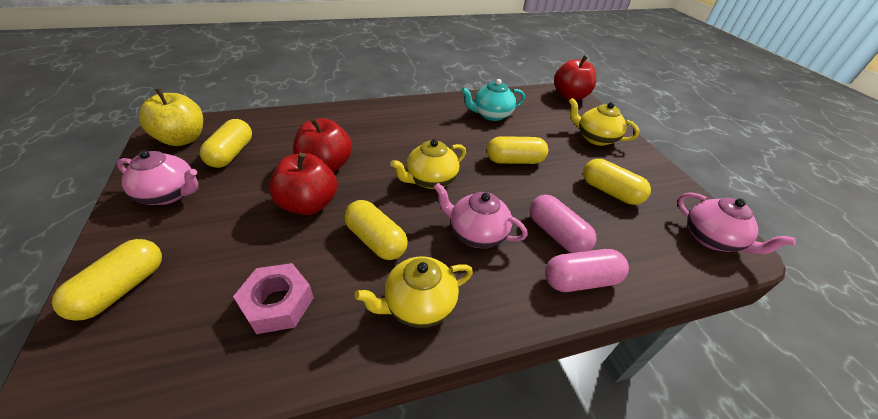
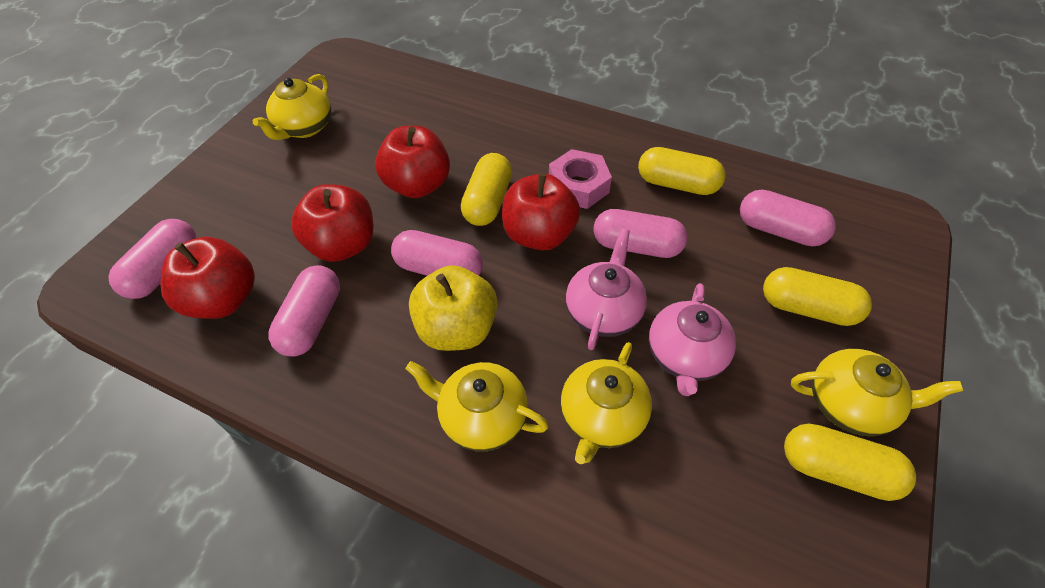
pink capsule: 2 -> 5
pink teapot: 3 -> 2
red apple: 3 -> 4
turquoise teapot: 1 -> 0
yellow capsule: 5 -> 4
yellow teapot: 3 -> 4

